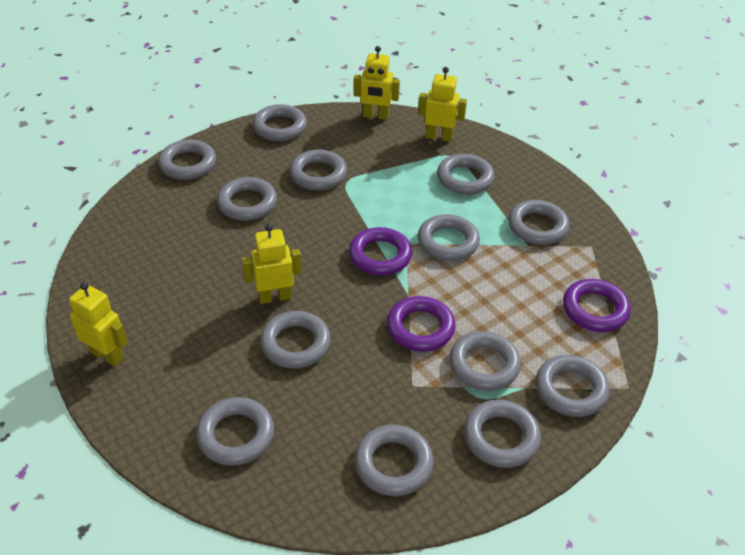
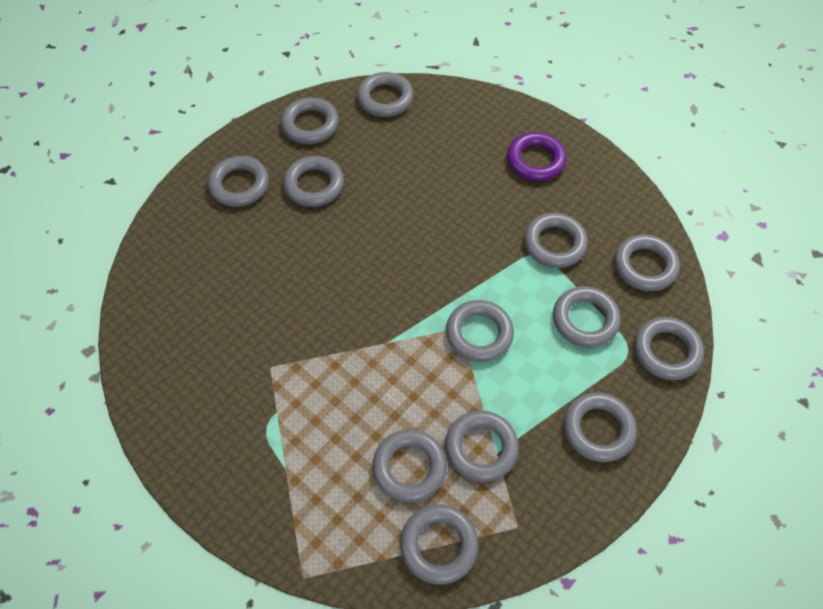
purple ring: 3 -> 1
yellow robot: 4 -> 0

